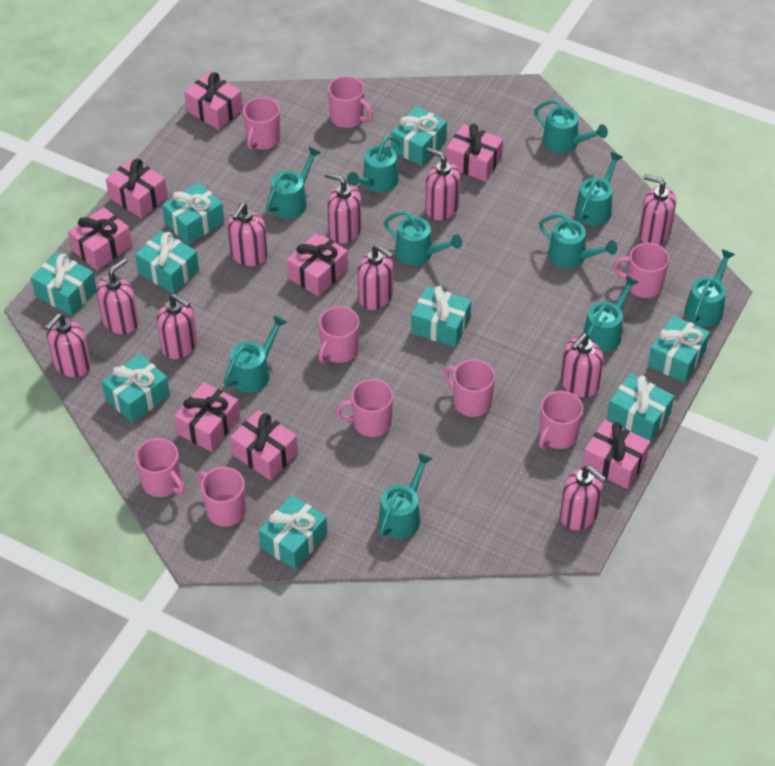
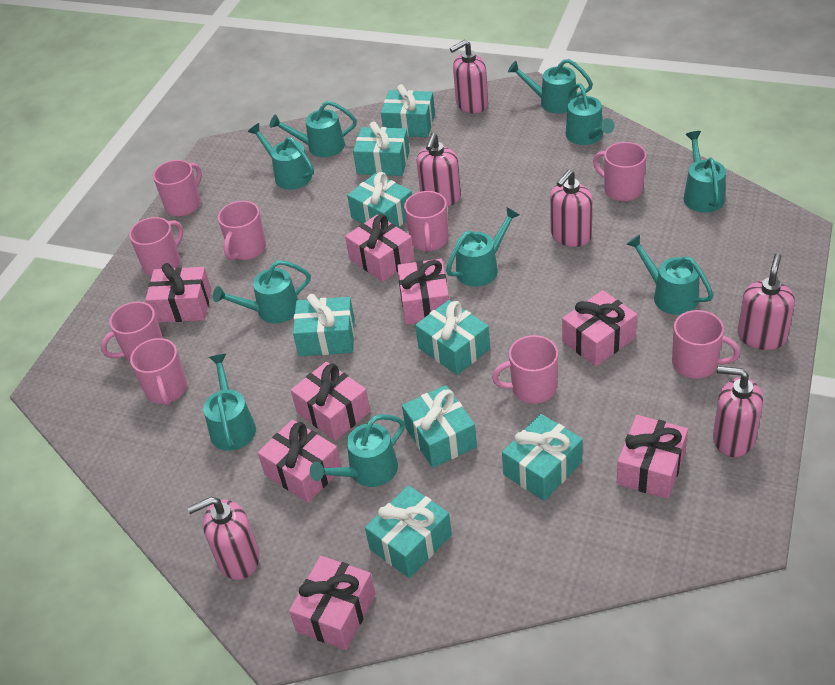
pink soap dispenser: 10 -> 6
turquoise gift: 9 -> 8

